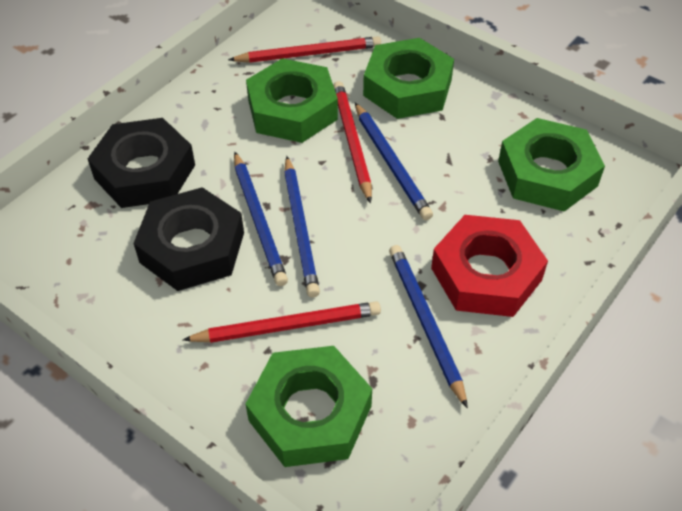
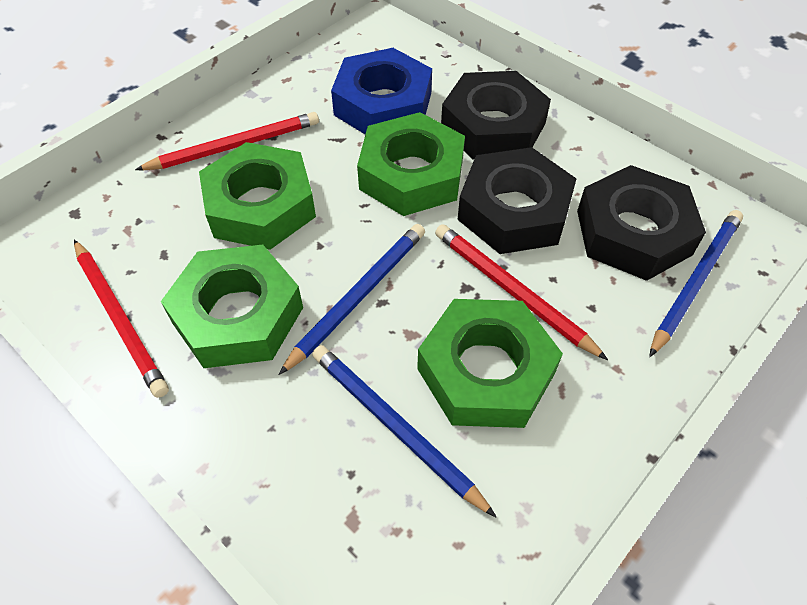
black nut: 2 -> 3
blue nut: 0 -> 1
blue pencil: 4 -> 3
red nut: 1 -> 0

